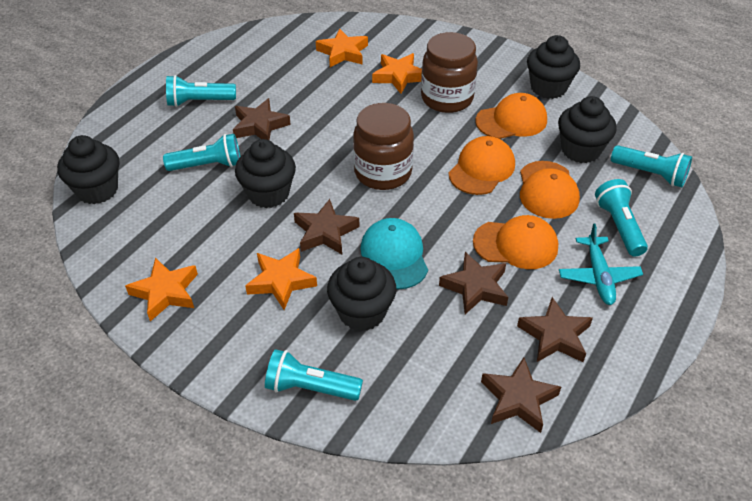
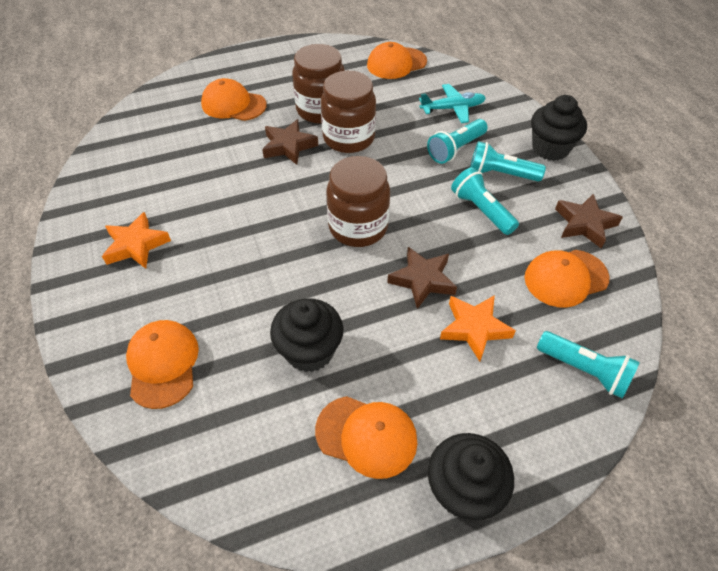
black cupcake: 5 -> 3
brown jar: 2 -> 3
brown star: 5 -> 3
orange cap: 4 -> 5
orange star: 4 -> 2
turquoise cap: 1 -> 0
turquoise flashlight: 5 -> 4

